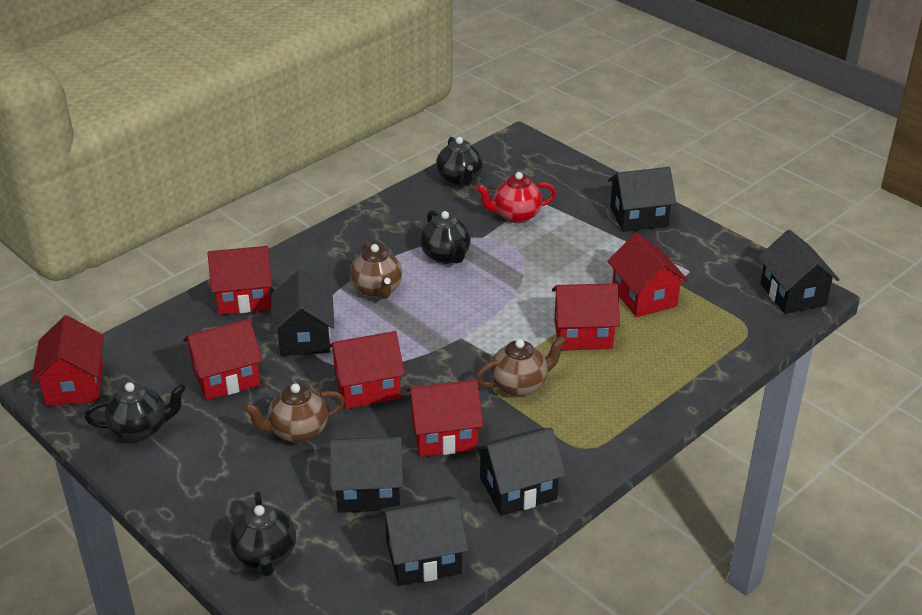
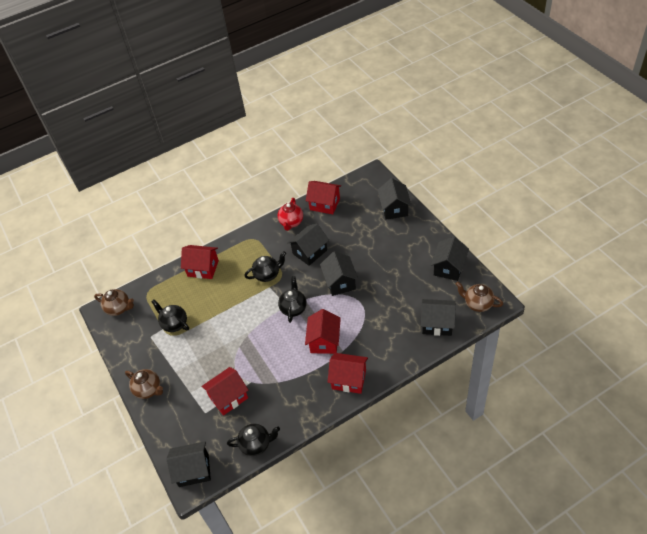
red house: 7 -> 5

